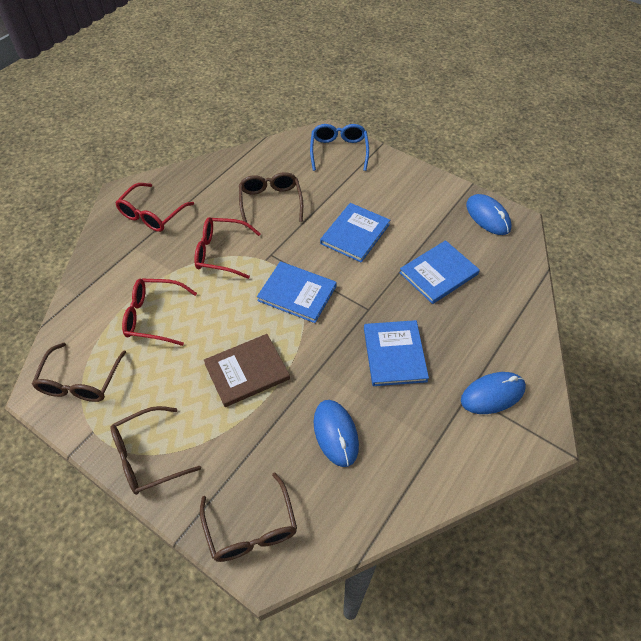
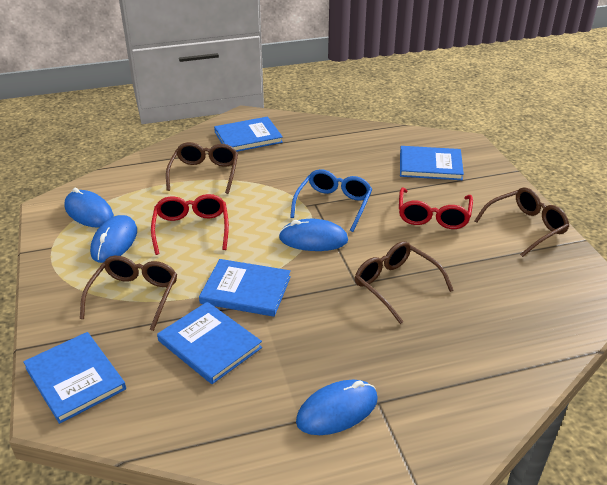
blue book: 4 -> 5
blue mouse: 3 -> 4
brown book: 1 -> 0
red glasses: 3 -> 2

